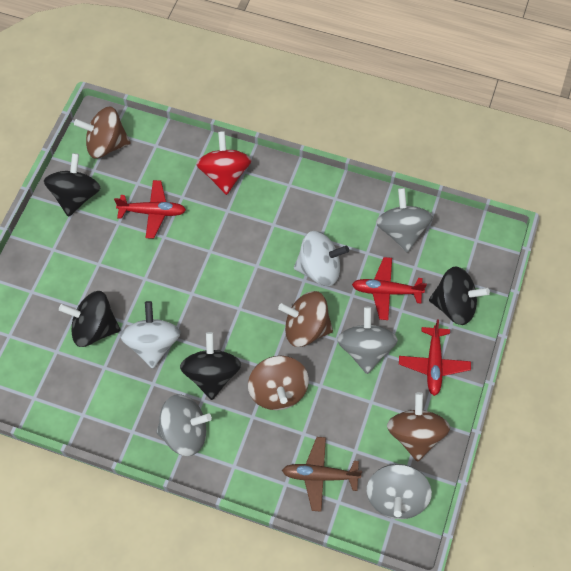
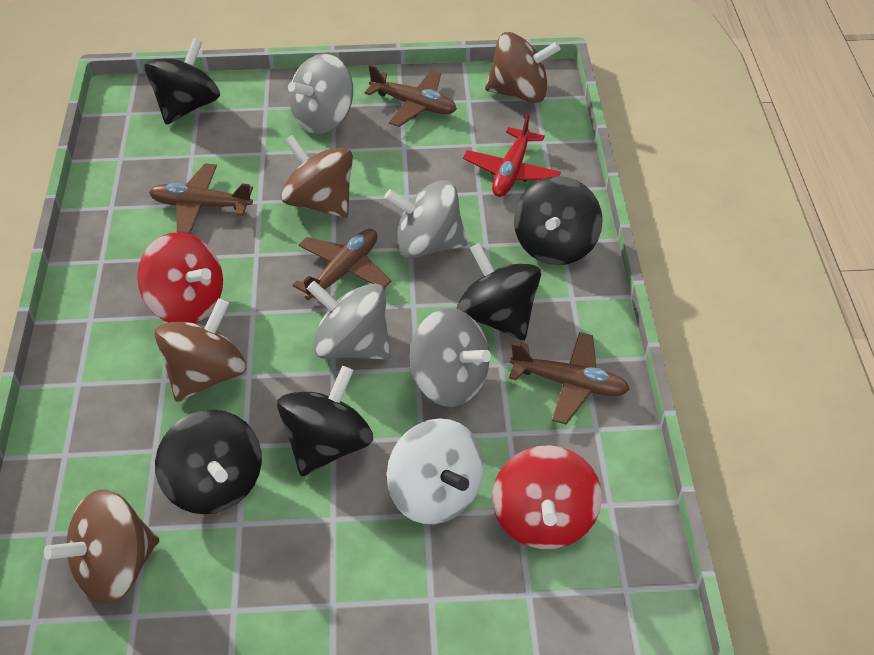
black spinning top: 4 -> 5
brown plane: 1 -> 4
red plane: 3 -> 1
red spinning top: 1 -> 2
white spinning top: 2 -> 1

